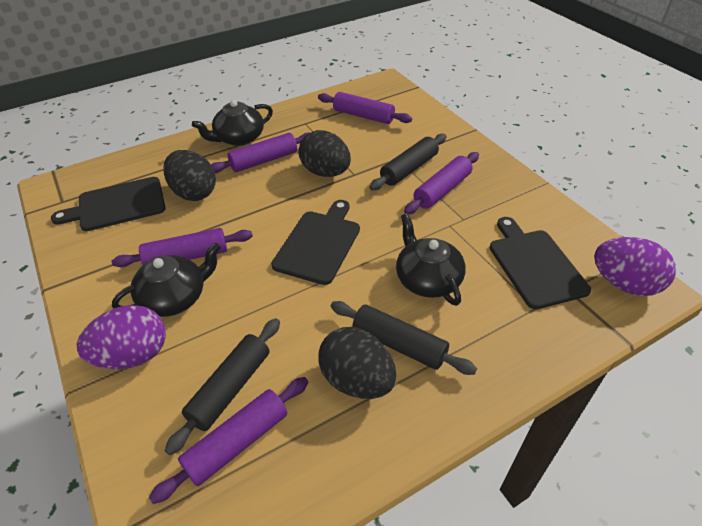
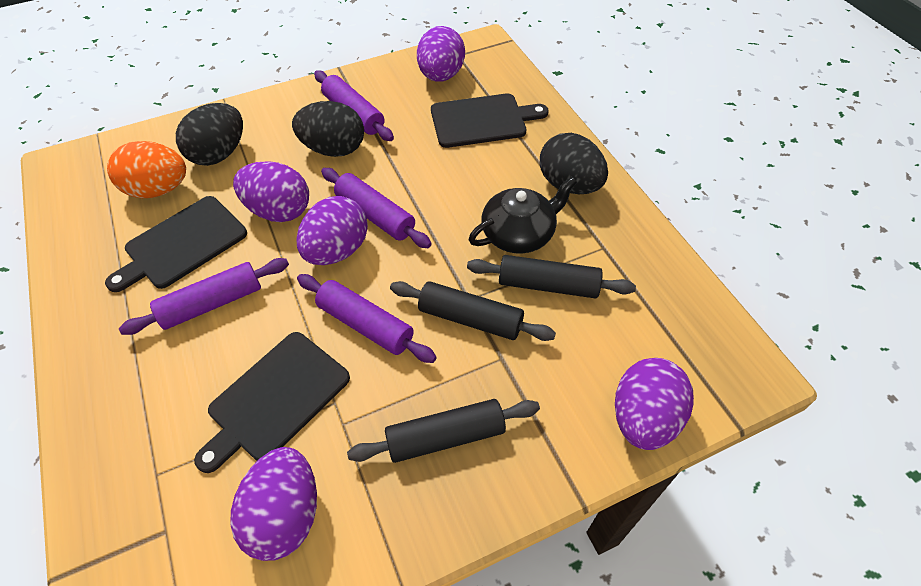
black teapot: 3 -> 1
orange egg: 0 -> 1
purple egg: 2 -> 5
purple rolling pin: 5 -> 4

